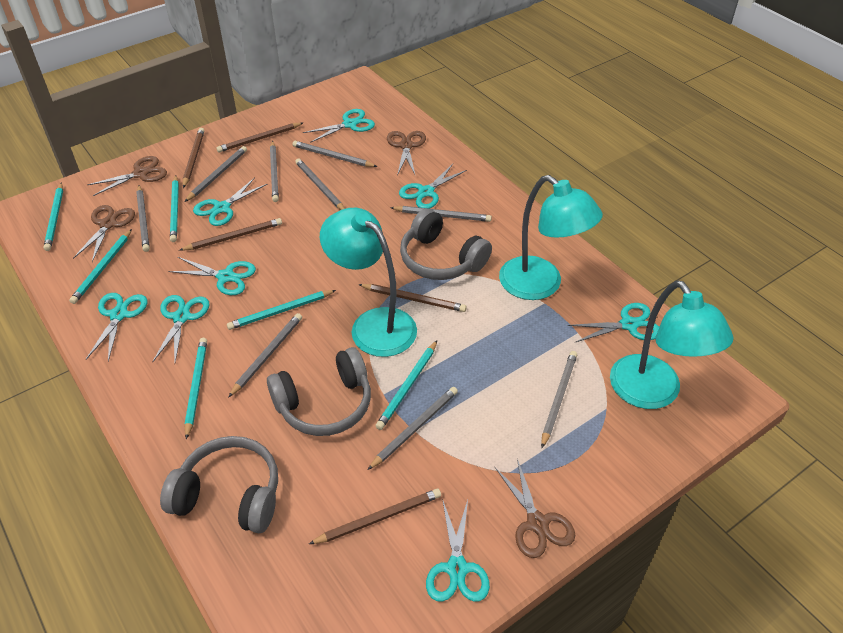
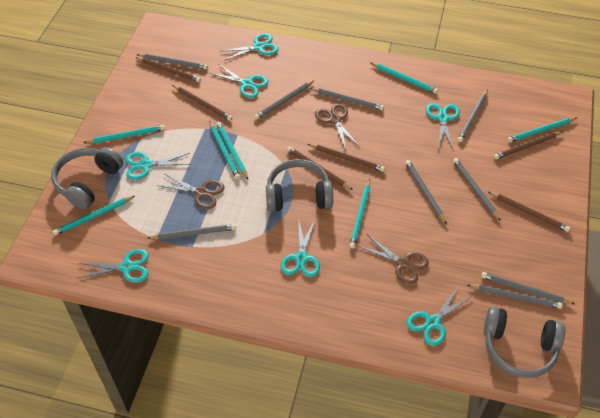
brown pencil: 5 -> 6
brown scissors: 4 -> 3
turquoise lamp: 3 -> 0
turquoise pencil: 6 -> 7
turquoise scissors: 8 -> 7

